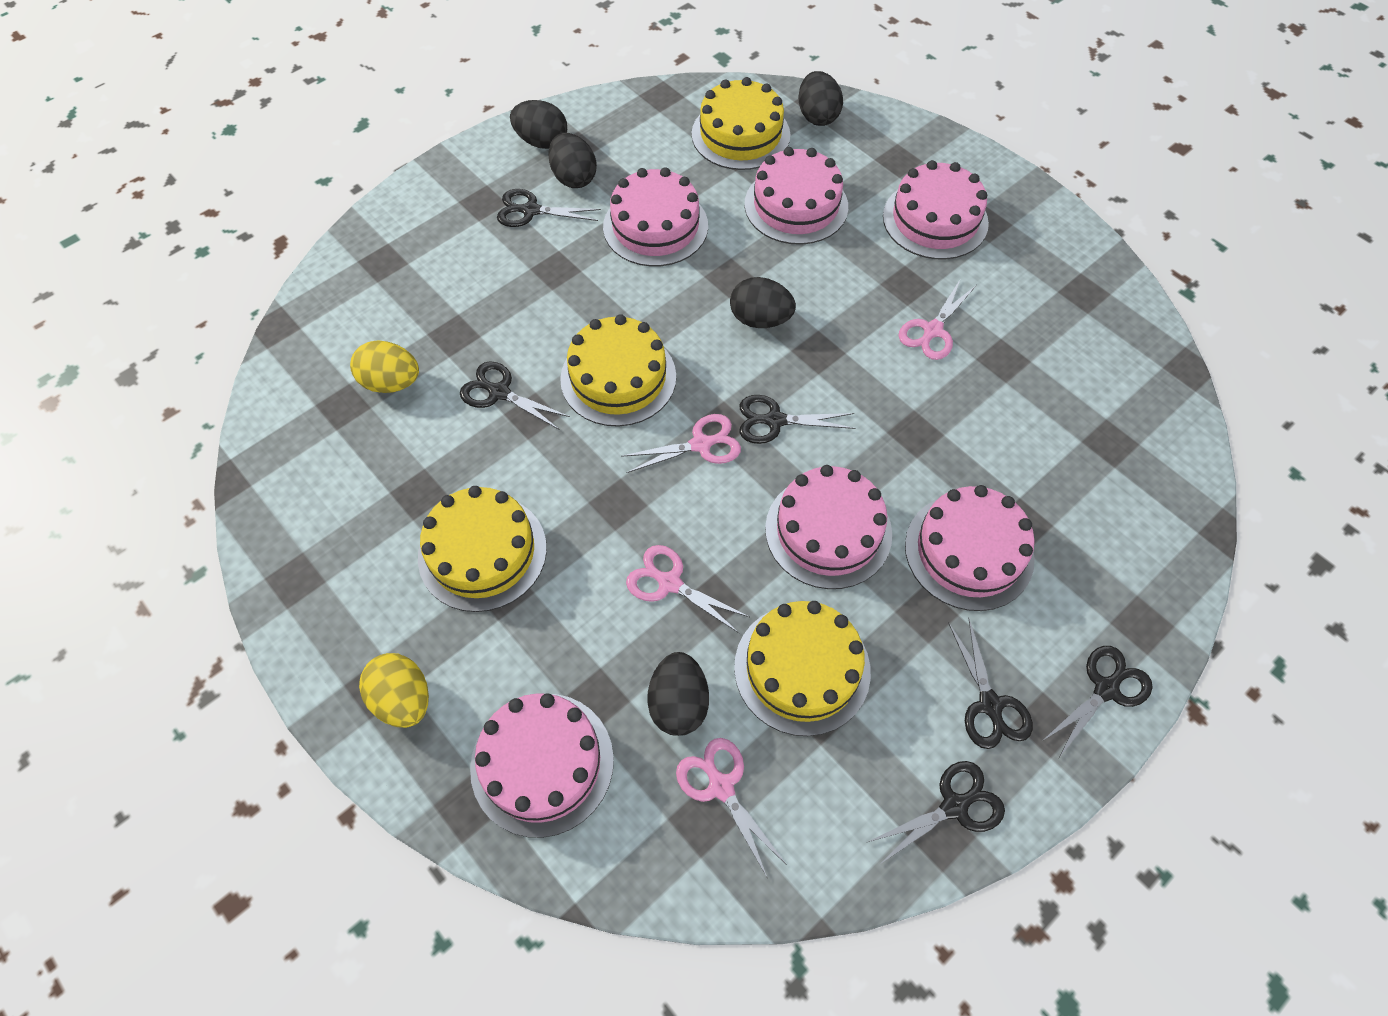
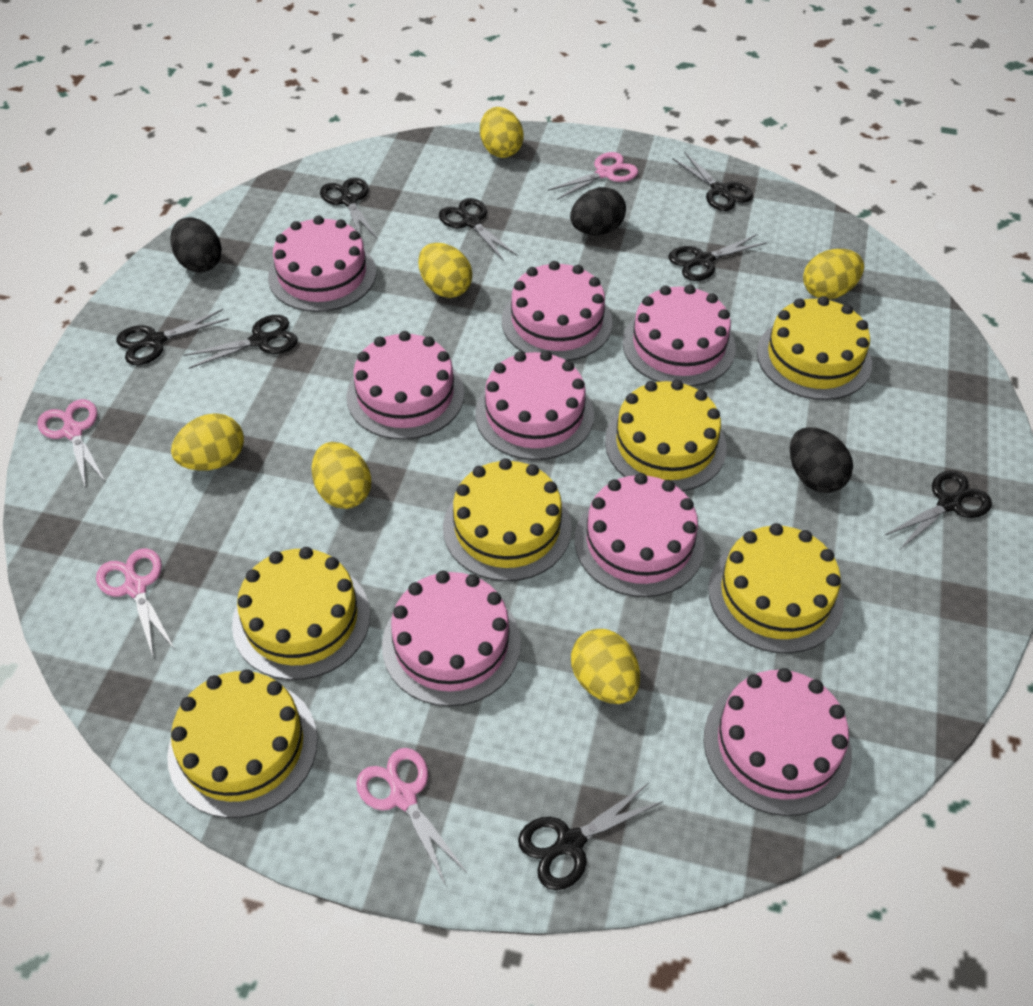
black egg: 5 -> 3
black scissors: 6 -> 8
pink cake: 6 -> 8
yellow cake: 4 -> 6
yellow egg: 2 -> 6

